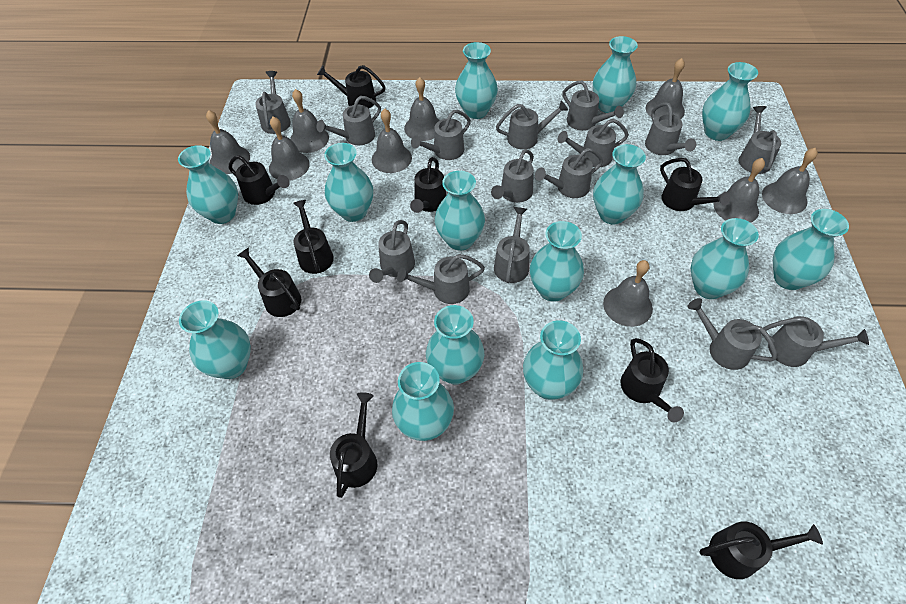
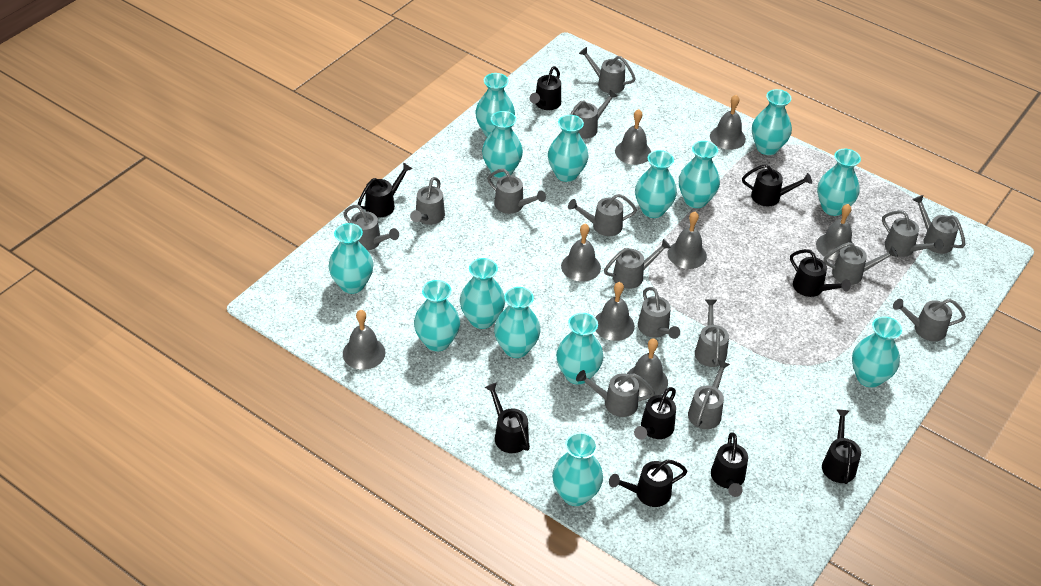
grey bell: 9 -> 8

